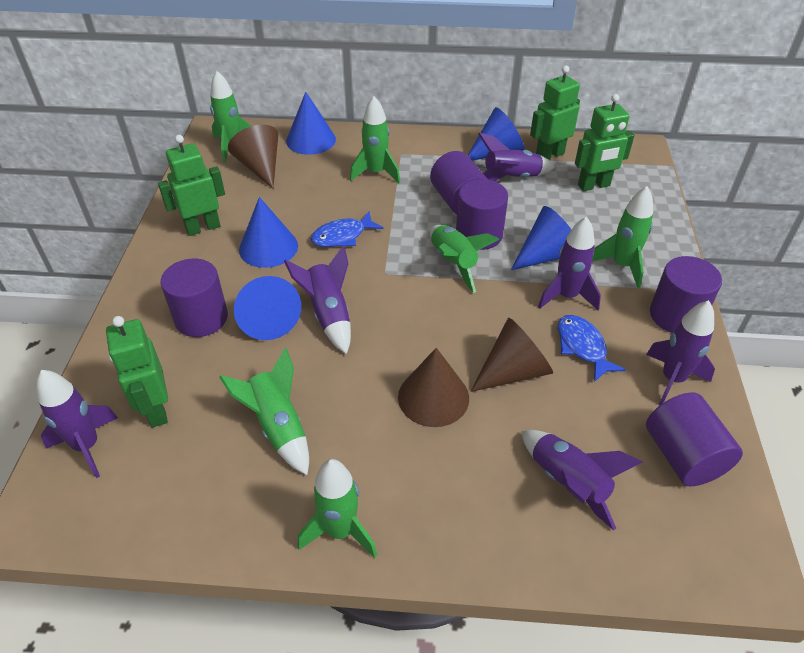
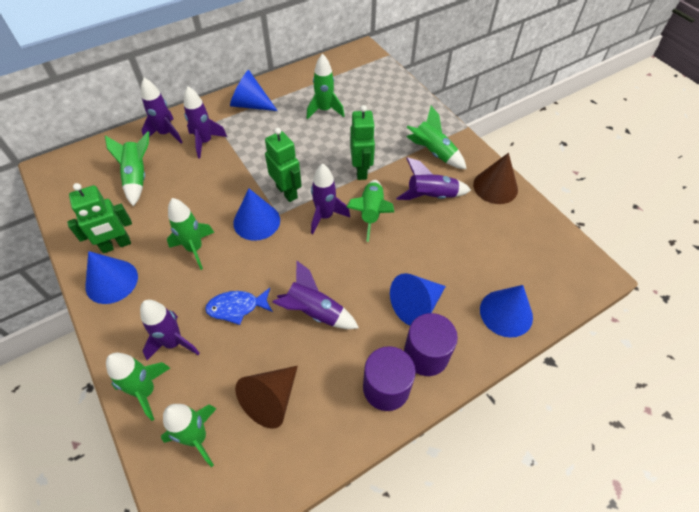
blue fish: 2 -> 1
brown cone: 3 -> 2
green robot: 4 -> 3
green rocket: 6 -> 7
purple cylinder: 5 -> 2

